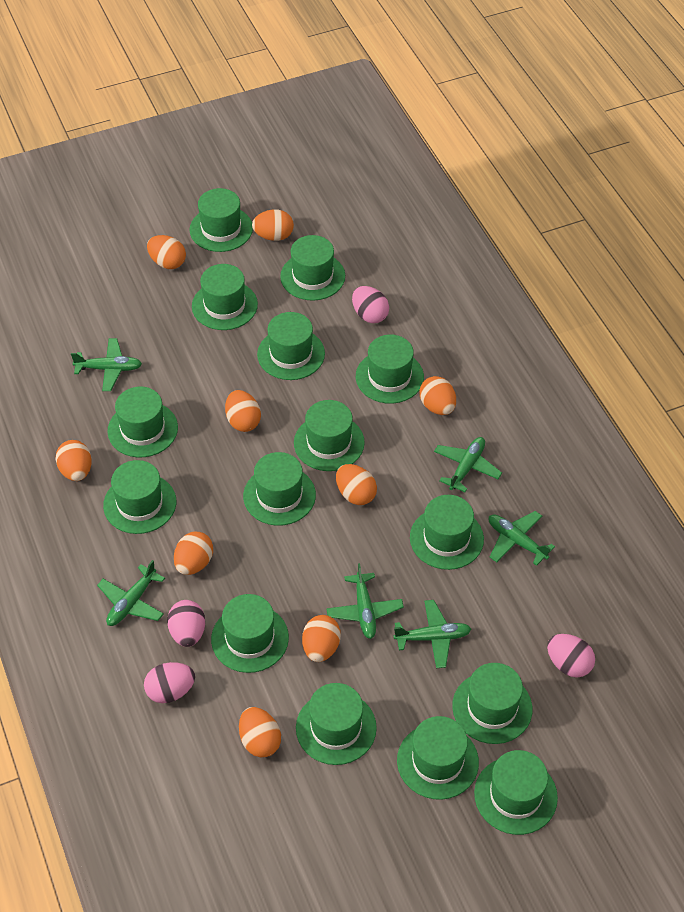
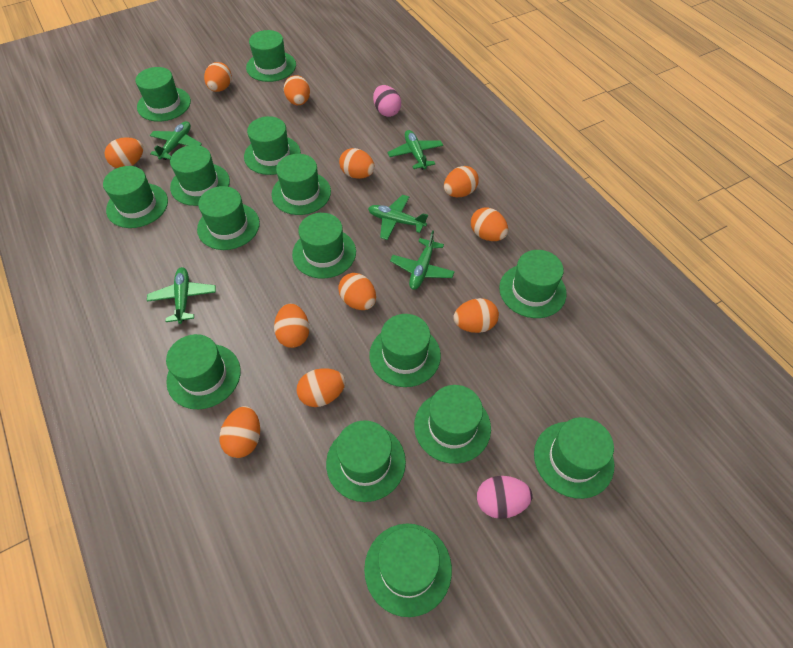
green plane: 6 -> 5
orange egg: 9 -> 11
pink egg: 4 -> 2

